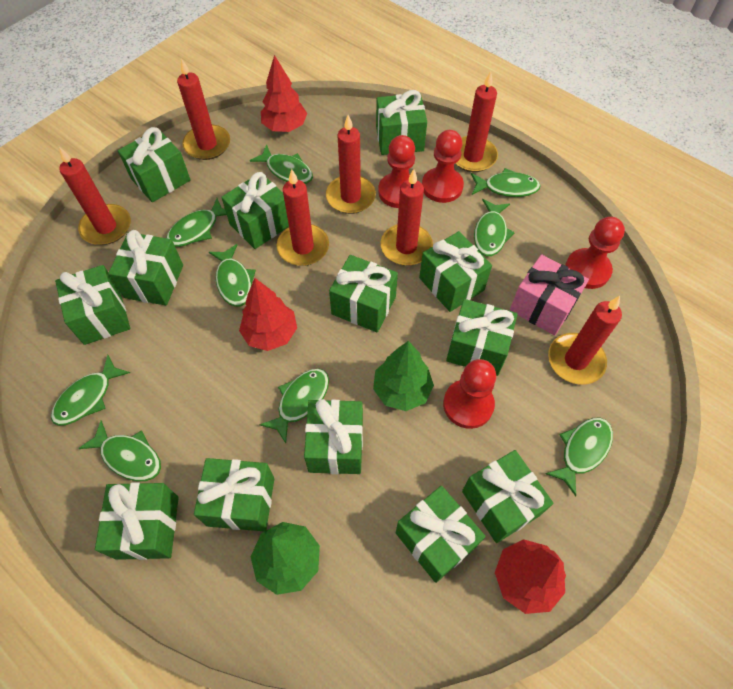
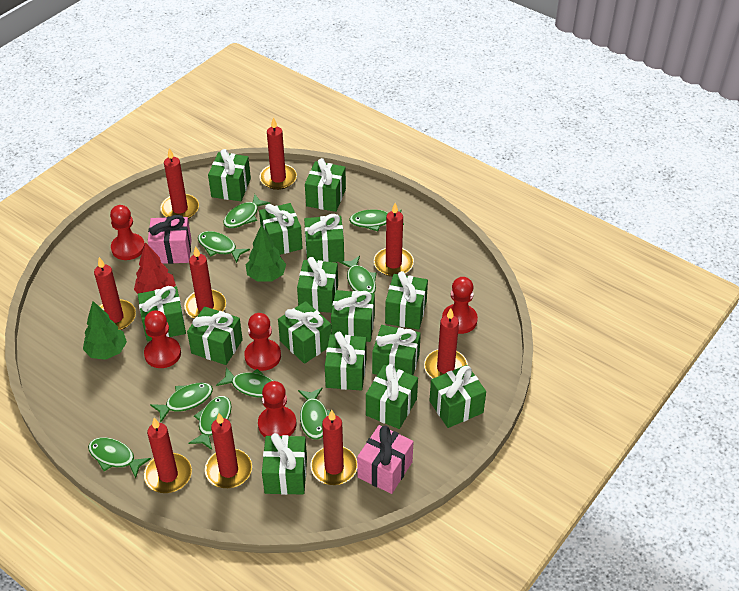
green gift: 13 -> 15
pink gift: 1 -> 2
red candle: 7 -> 9
red pawn: 4 -> 5
red tree: 3 -> 1

